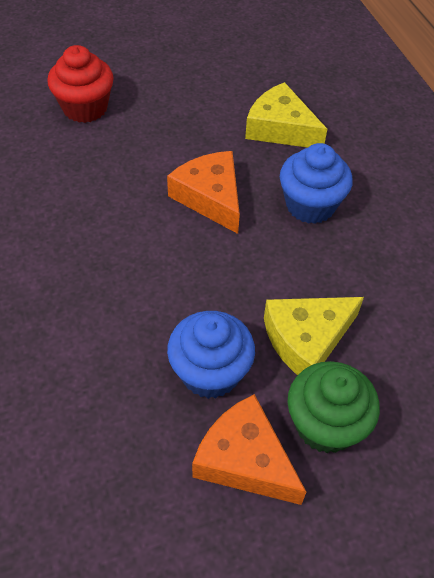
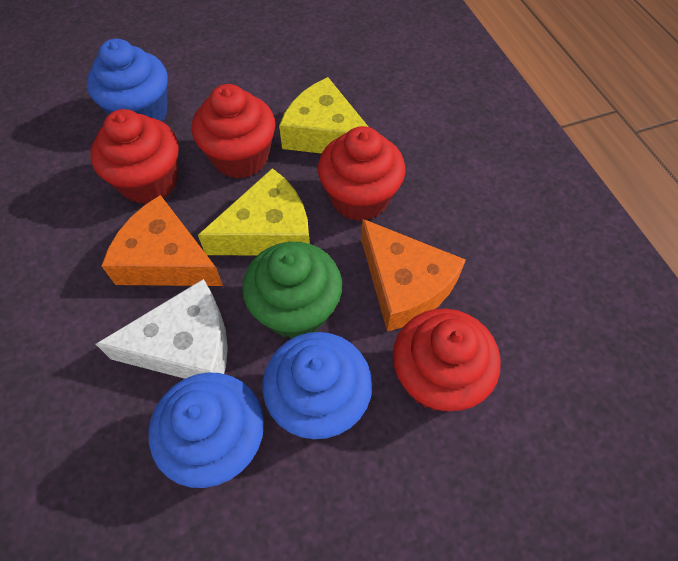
blue cupcake: 2 -> 3
red cupcake: 1 -> 4
white cheese: 0 -> 1

